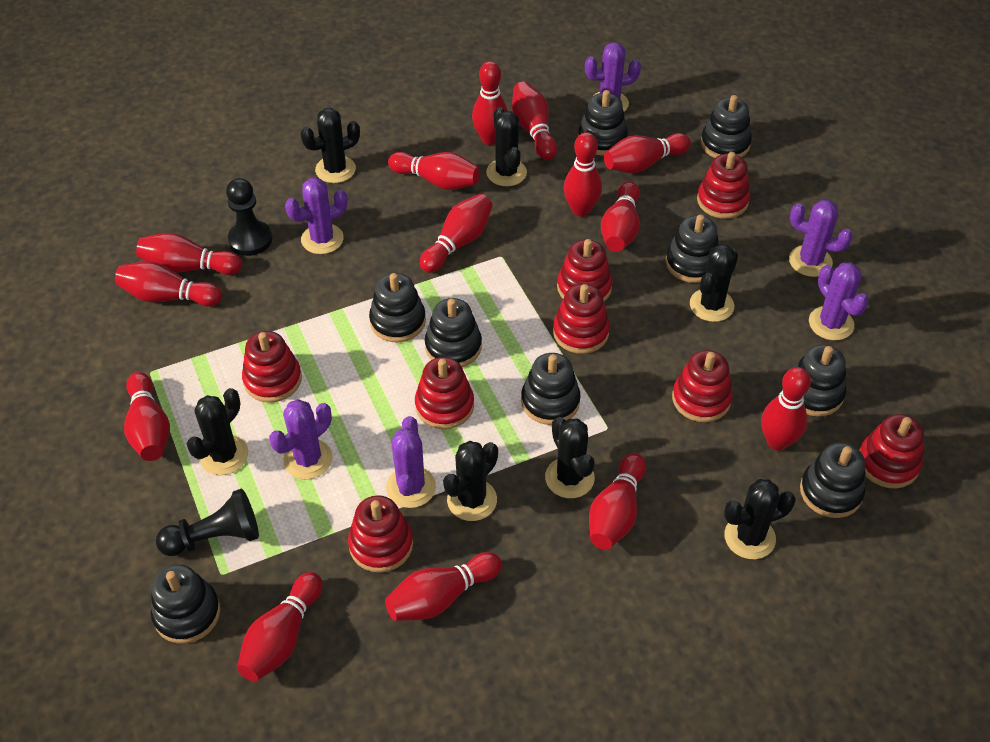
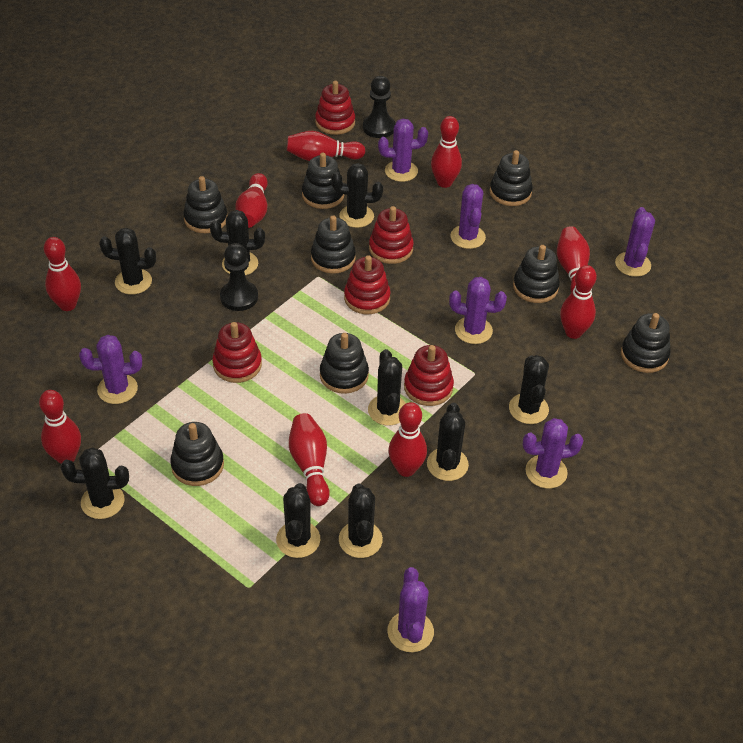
black cactus: 7 -> 9
black stacking toy: 9 -> 8
purple cactus: 6 -> 7
red bowling pin: 14 -> 9
red stacking toy: 8 -> 5

